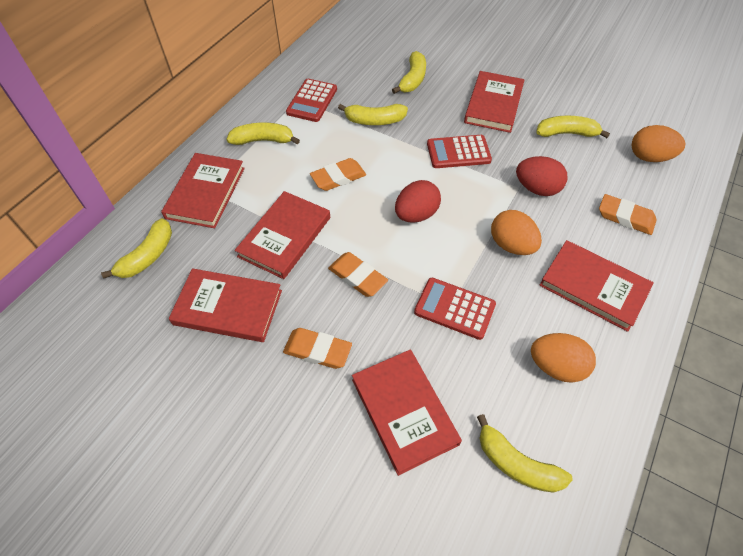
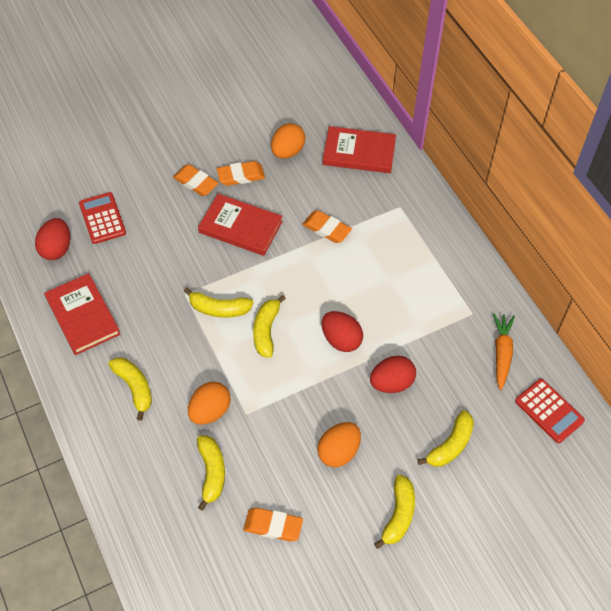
orange carrot: 0 -> 1
red book: 6 -> 3
red calculator: 3 -> 2
red egg: 2 -> 3

